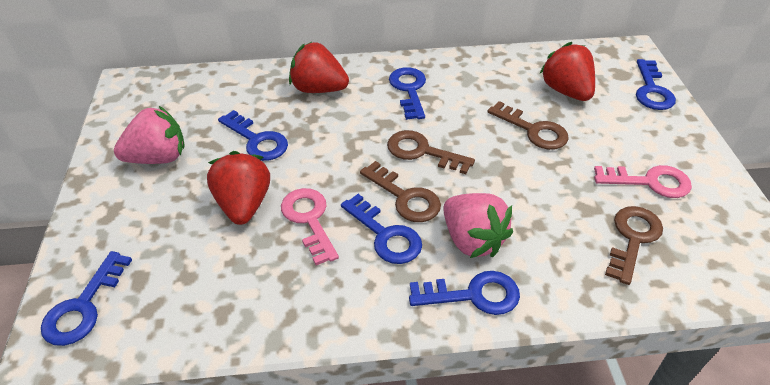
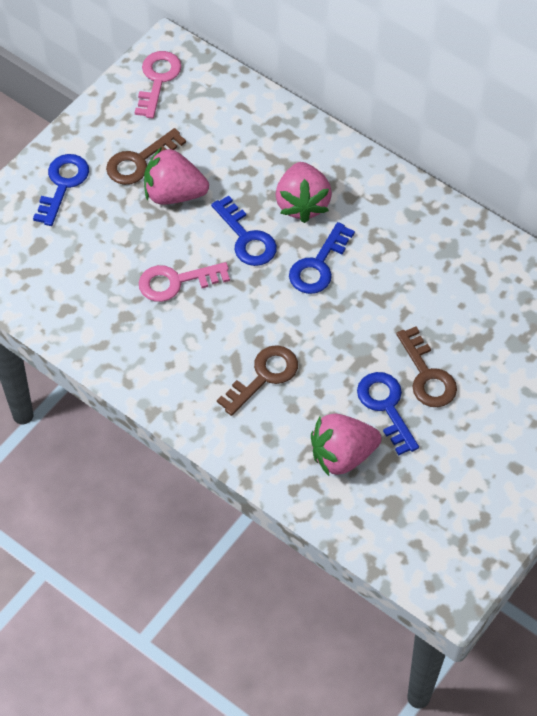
blue key: 6 -> 4
brown key: 4 -> 3
pink strawberry: 2 -> 3
red strawberry: 3 -> 0

